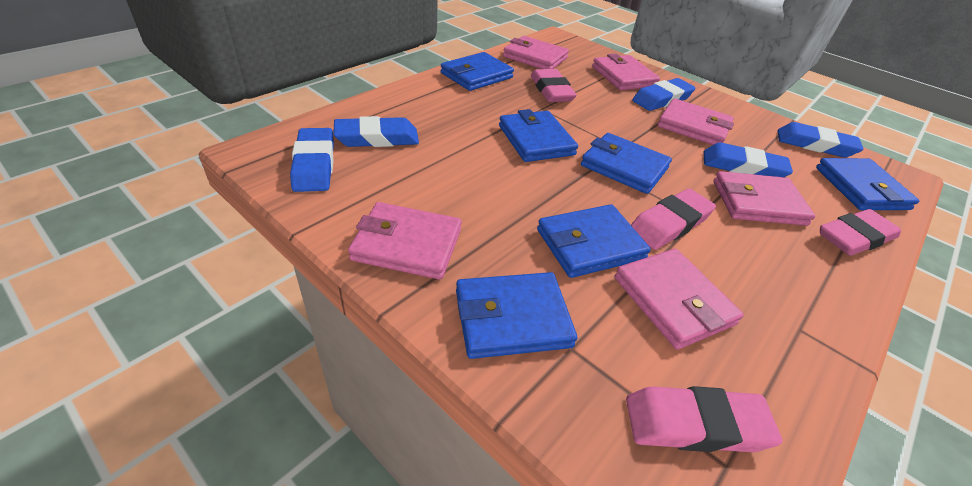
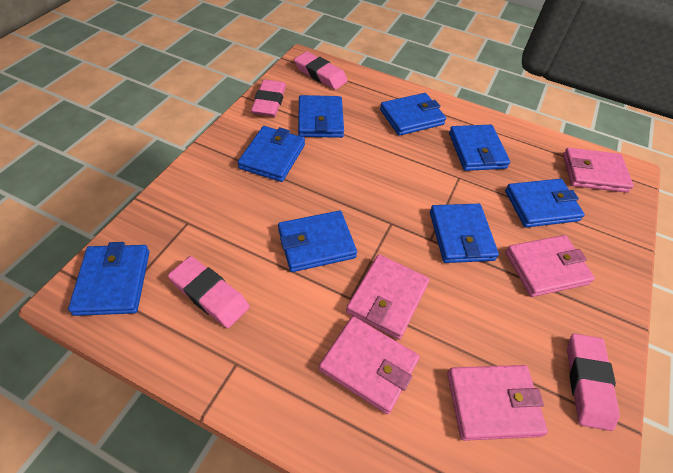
blue eraser: 5 -> 0
blue wallet: 6 -> 8
pink wallet: 6 -> 5

